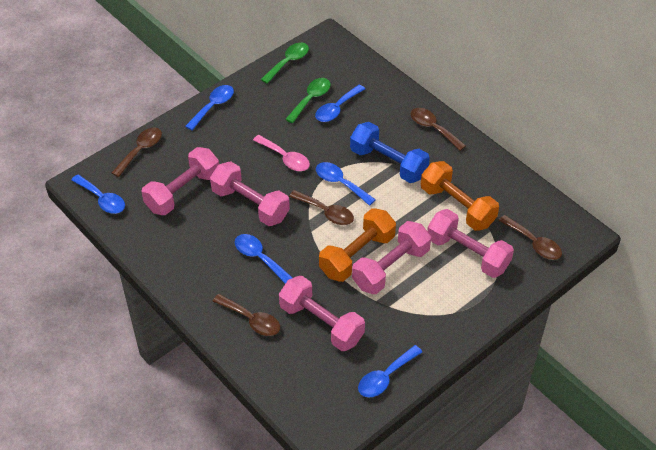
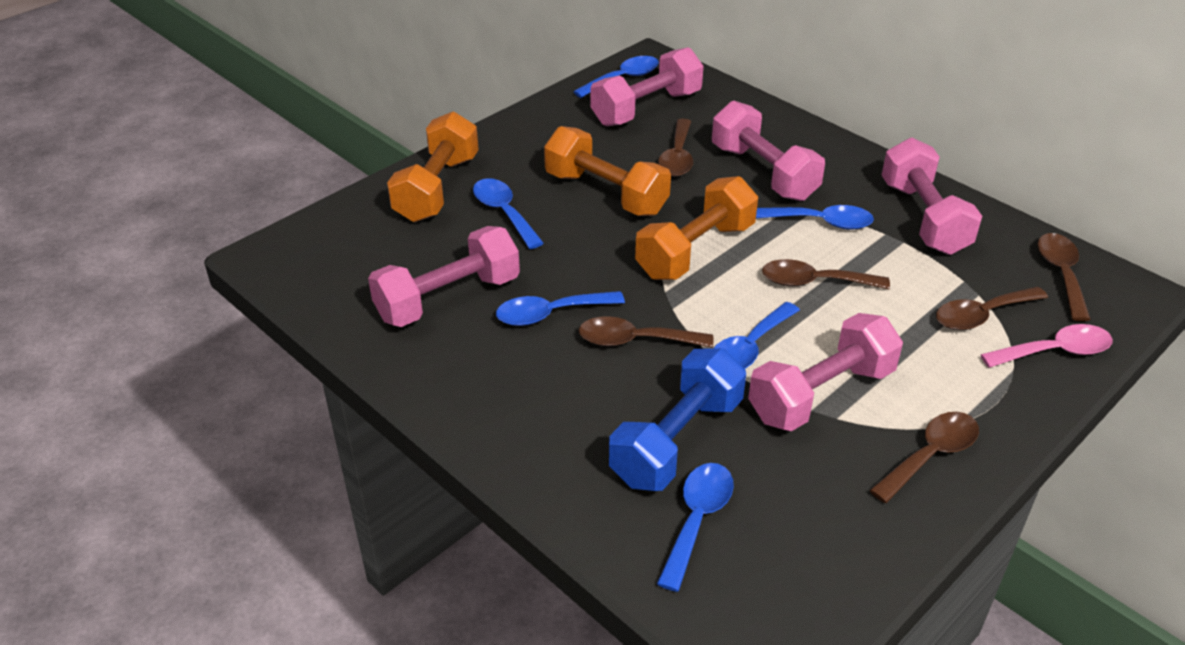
brown spoon: 5 -> 6
green spoon: 2 -> 0
orange dumbbell: 2 -> 3

